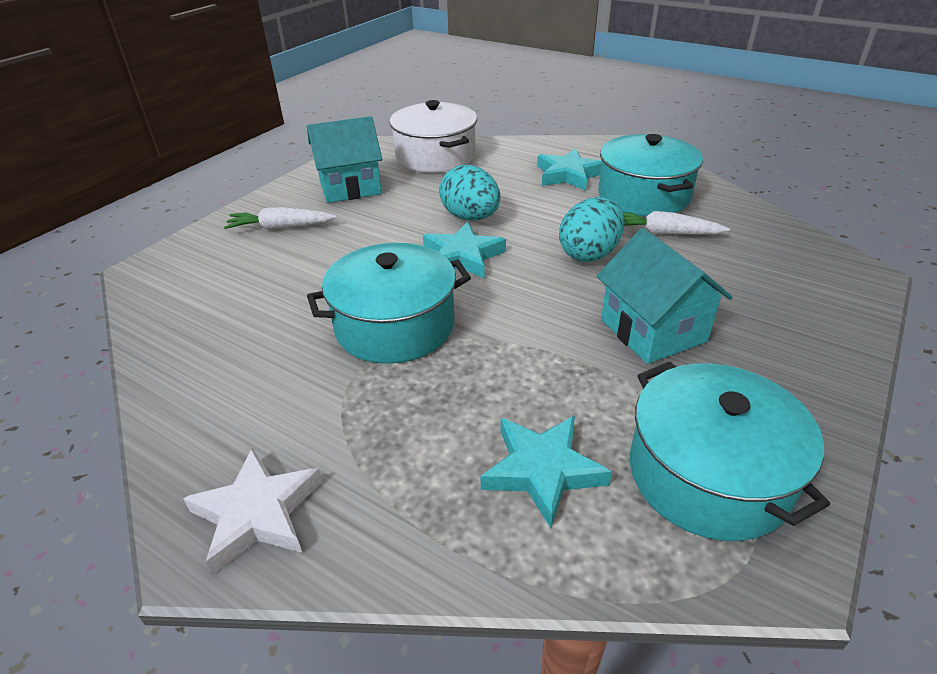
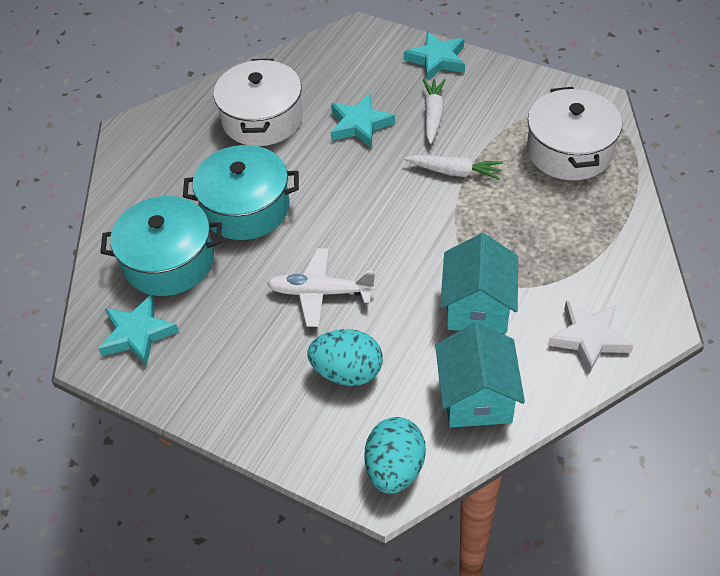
turquoise pot: 3 -> 2
white plane: 0 -> 1
white pot: 1 -> 2

